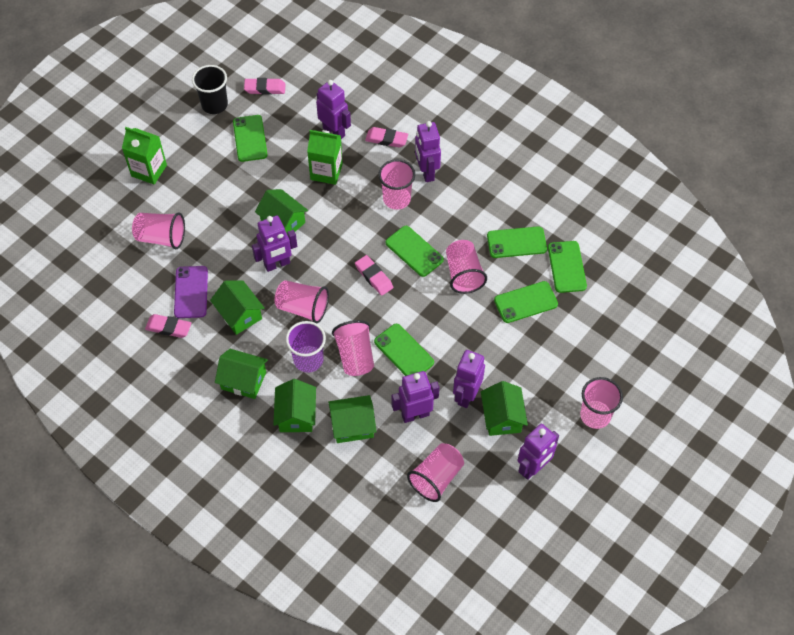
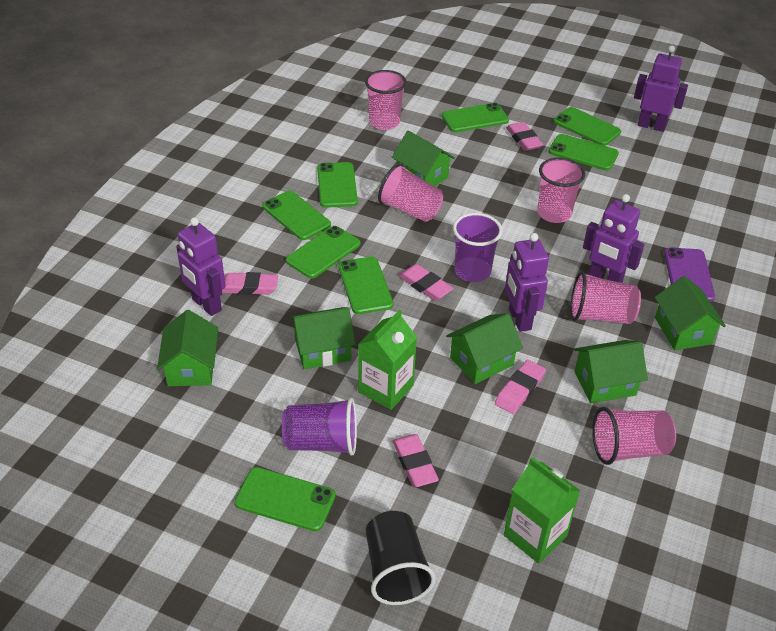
green phone: 6 -> 8
pink cup: 7 -> 5
pink eraser: 4 -> 5
purple cup: 1 -> 2
purple robot: 6 -> 4

